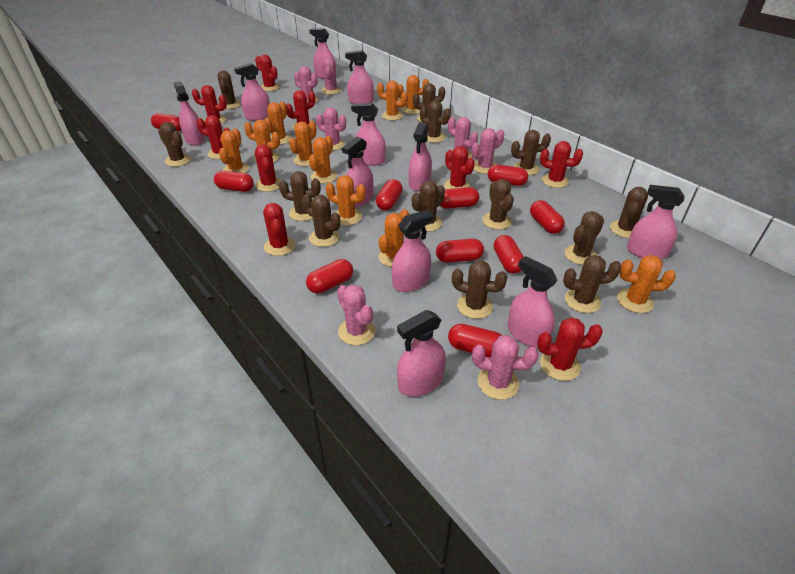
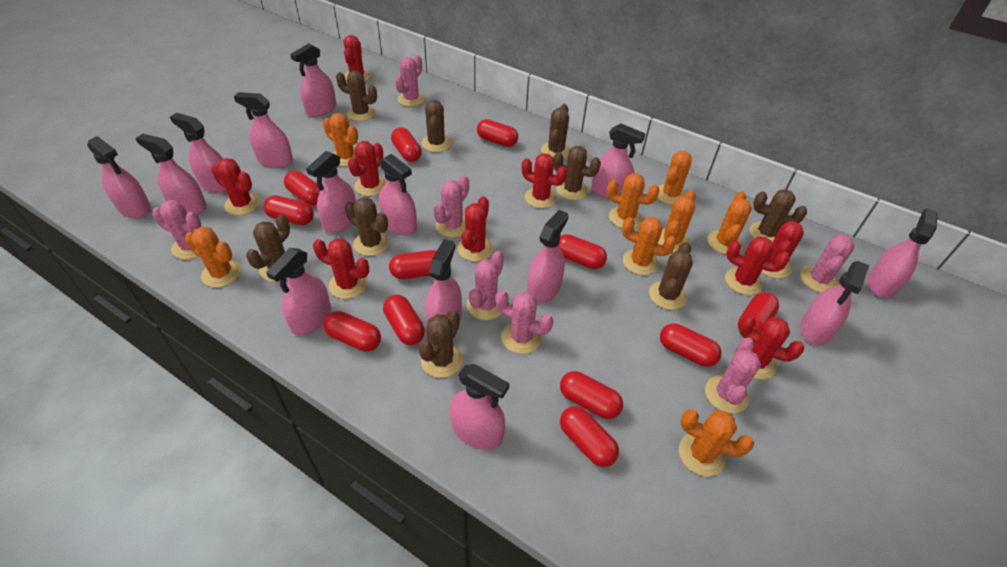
brown cactus: 13 -> 9
orange cactus: 10 -> 8
pink spray bottle: 11 -> 14
red capsule: 10 -> 12

